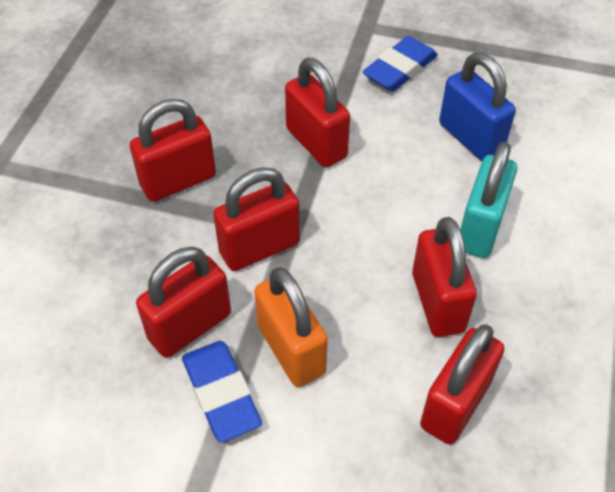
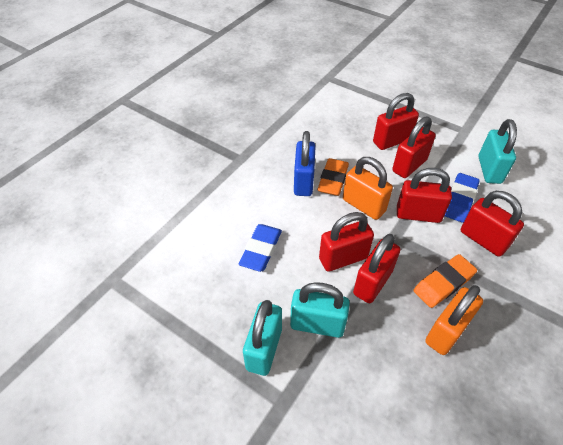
orange eraser: 0 -> 2
orange padlock: 1 -> 2
turquoise padlock: 1 -> 3

